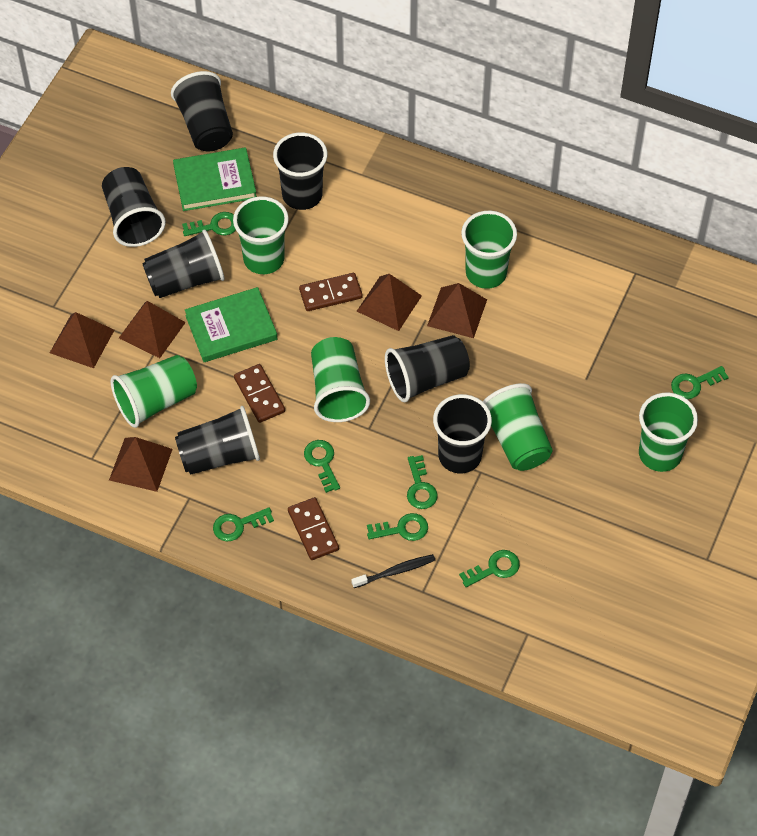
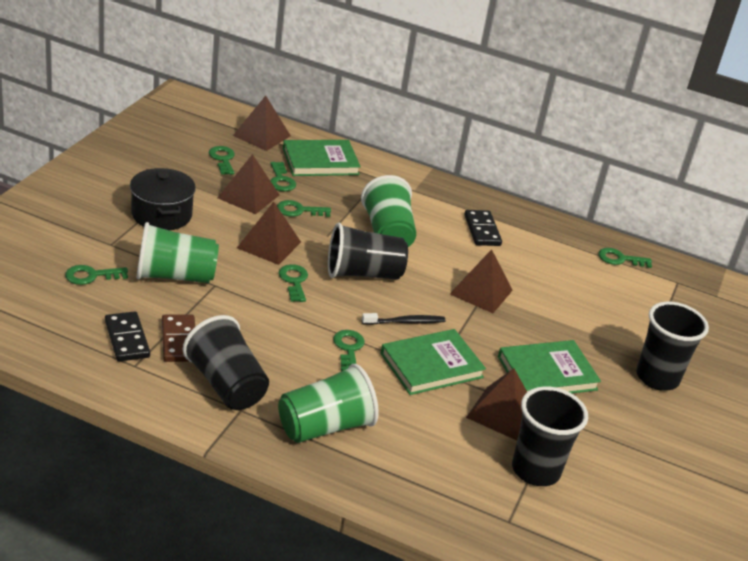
black cup: 7 -> 4
black domino: 0 -> 2
black pot: 0 -> 1
brown domino: 3 -> 1
green book: 2 -> 3
green cup: 6 -> 3

